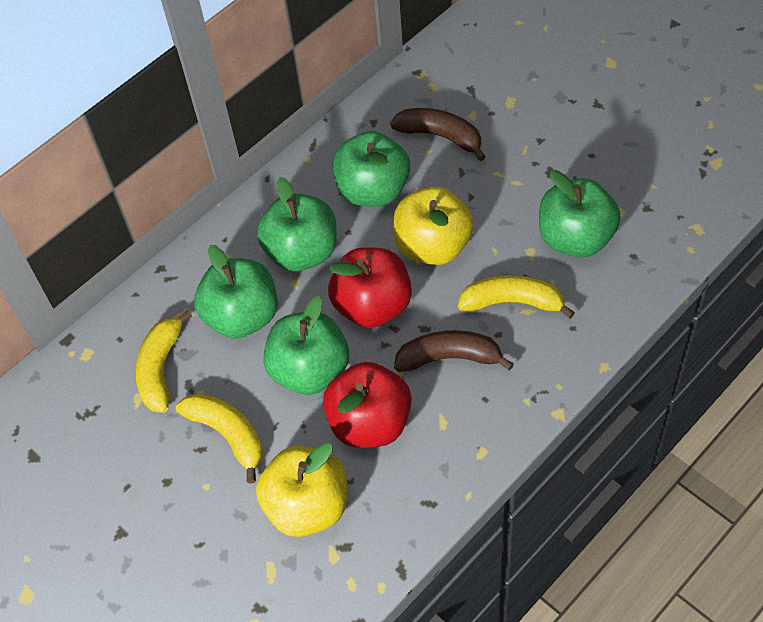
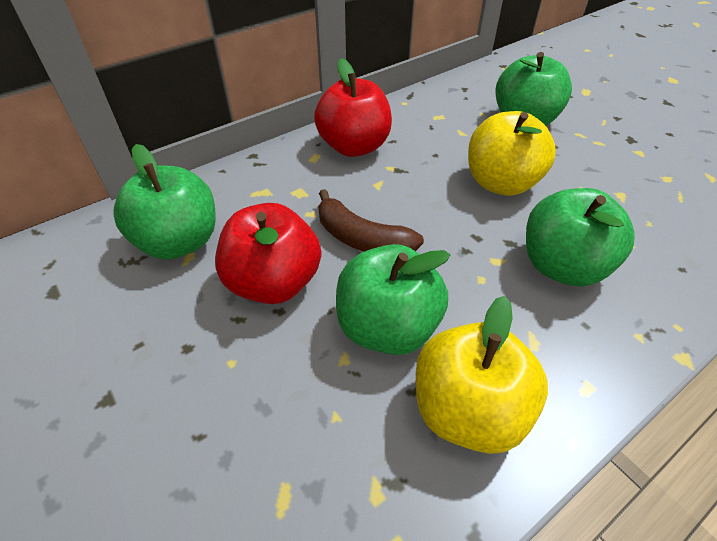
brown banana: 2 -> 1
green apple: 5 -> 4
yellow banana: 3 -> 0

